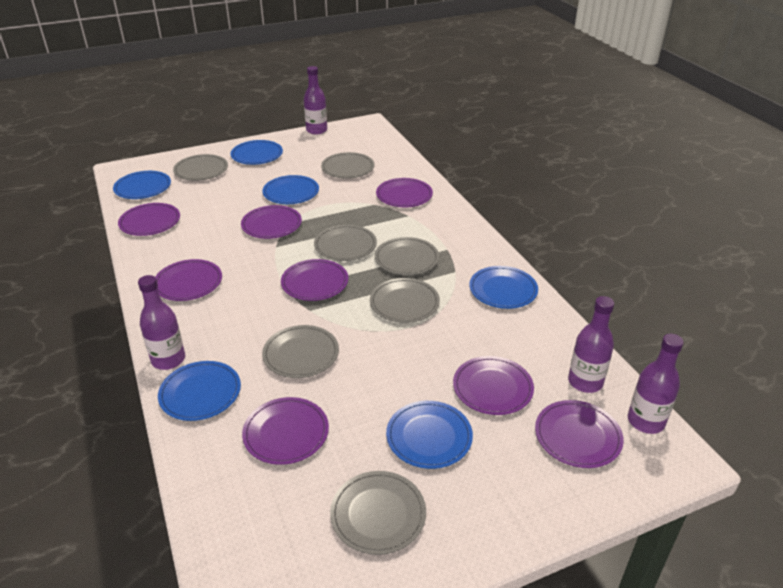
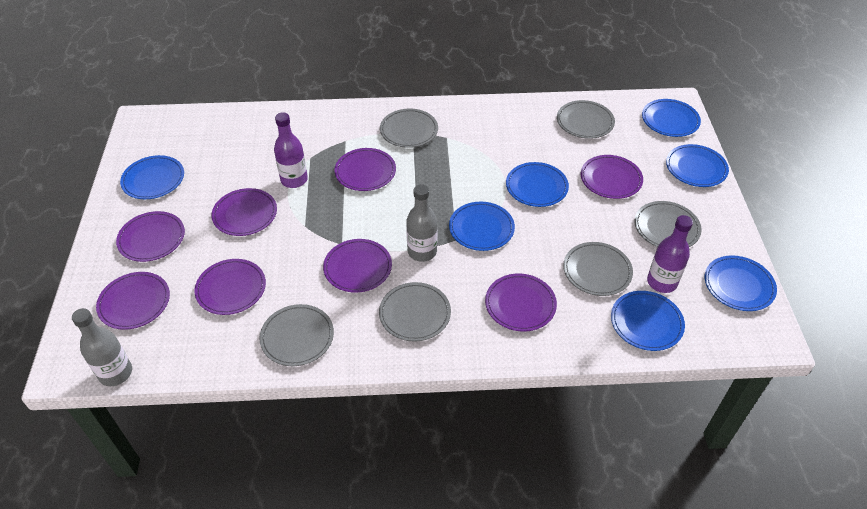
blue plate: 6 -> 7
grey bottle: 0 -> 2
grey plate: 7 -> 6
purple bottle: 4 -> 2

